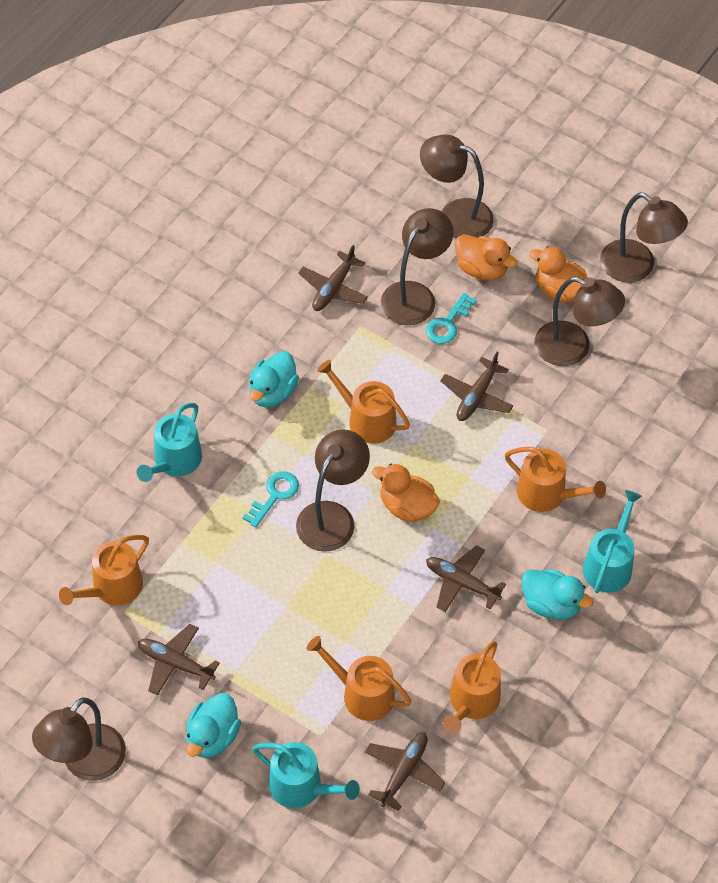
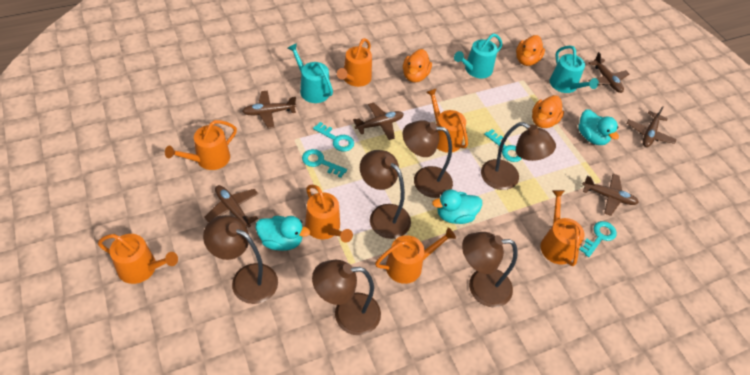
brown plane: 5 -> 6
orange watering can: 5 -> 7
turquoise key: 2 -> 4

